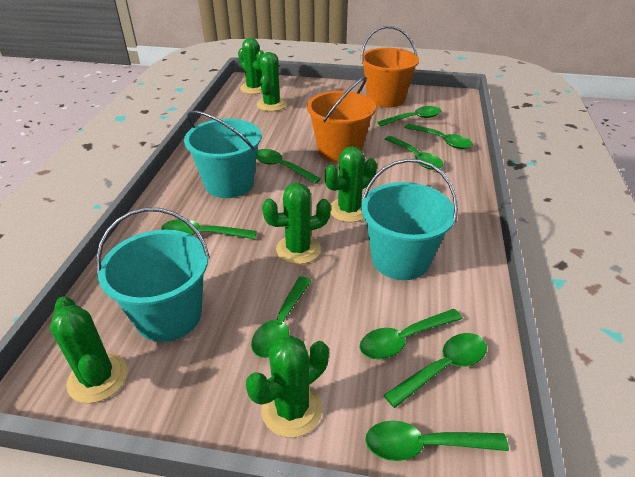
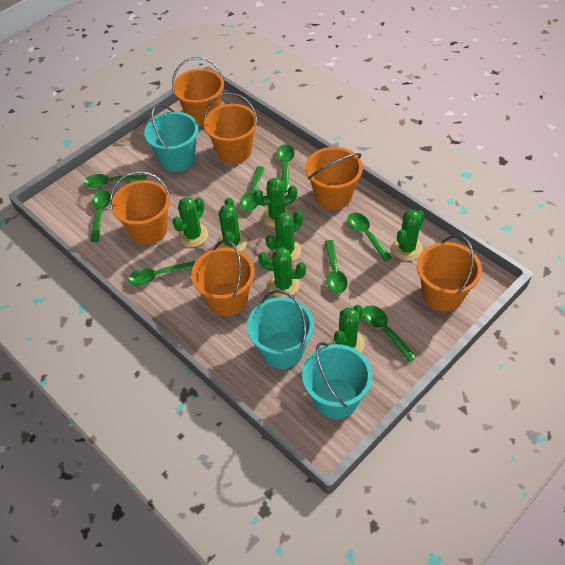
green cactus: 6 -> 7
green spoon: 9 -> 8
orange bucket: 2 -> 6

